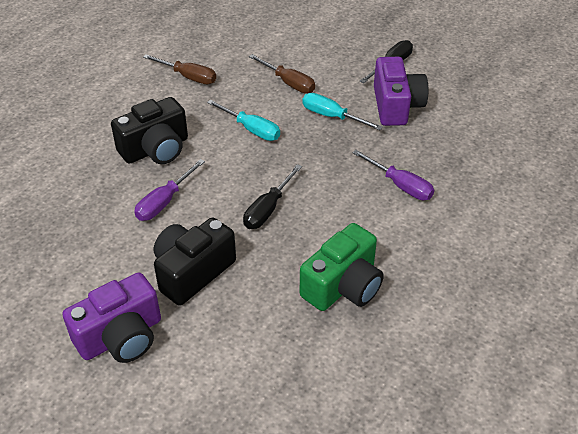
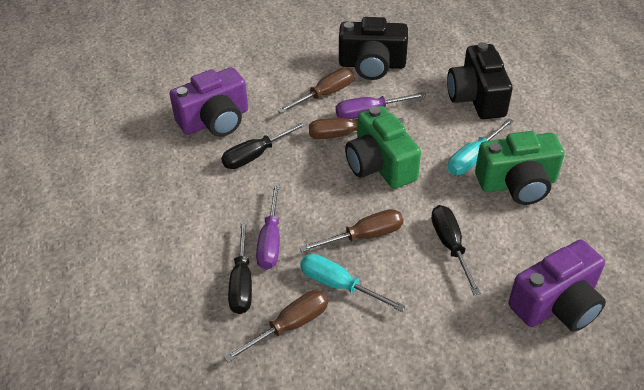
black screwdriver: 2 -> 3
brown screwdriver: 2 -> 4
green camera: 1 -> 2

